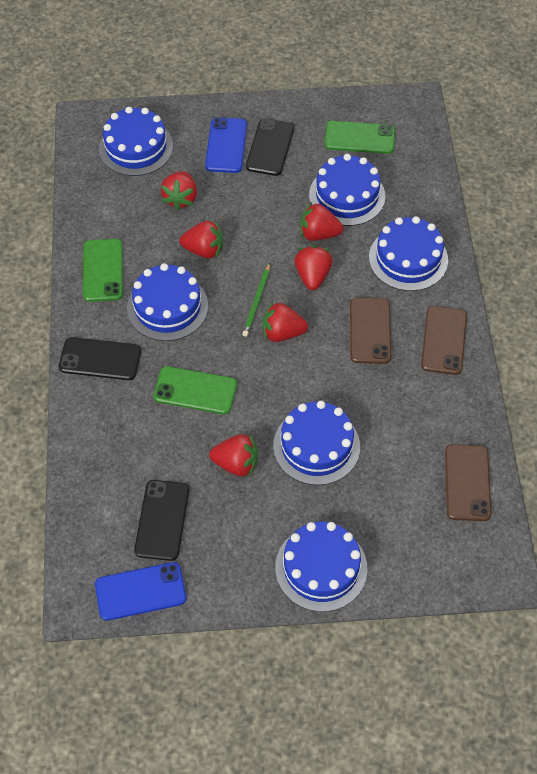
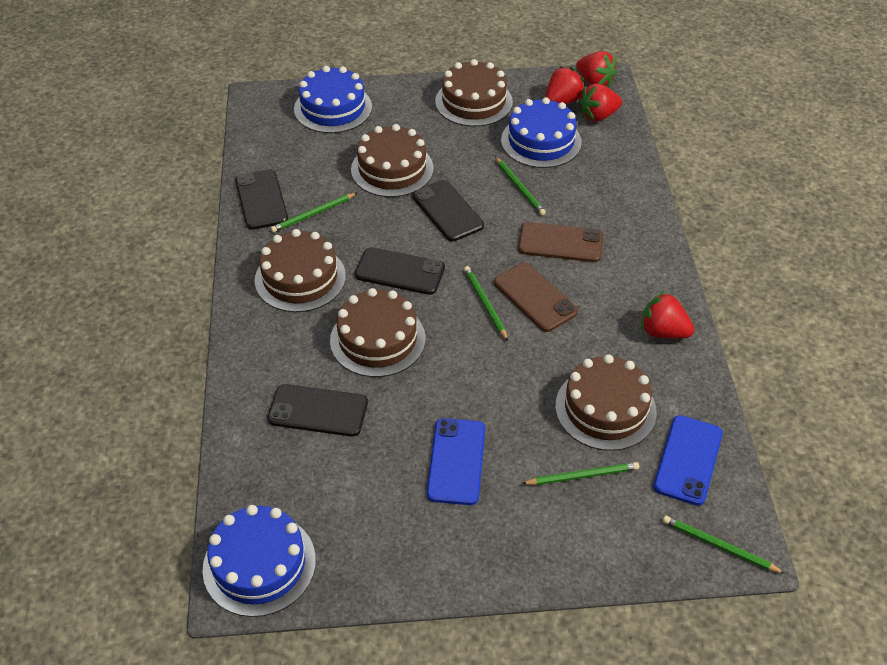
black phone: 3 -> 4
blue cake: 6 -> 3
brown cake: 0 -> 5
brown phone: 3 -> 2
green pencil: 1 -> 5
green phone: 3 -> 0
red strawberry: 6 -> 4

